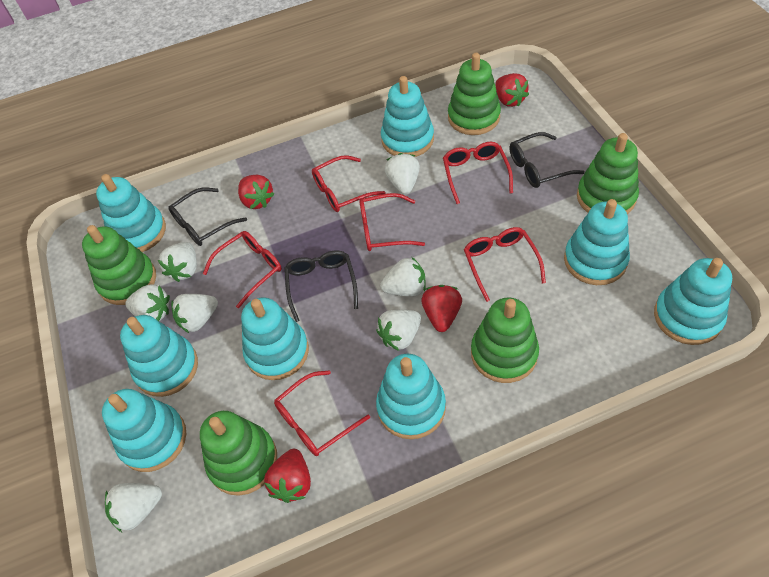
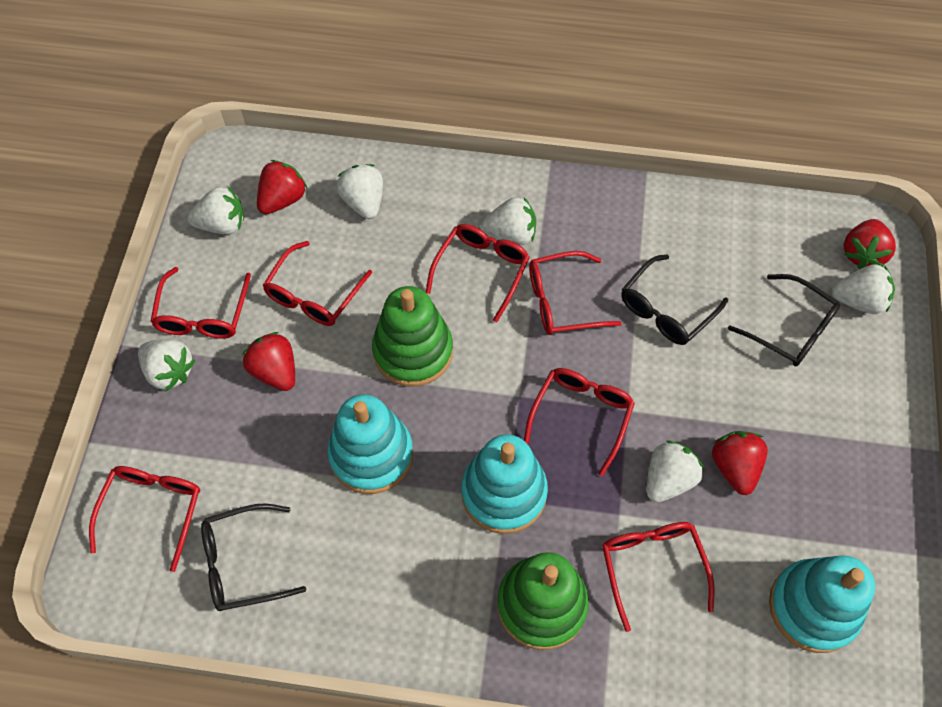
green stacking toy: 5 -> 2
red glasses: 6 -> 7
turquoise stacking toy: 8 -> 3
white strawberry: 7 -> 6

